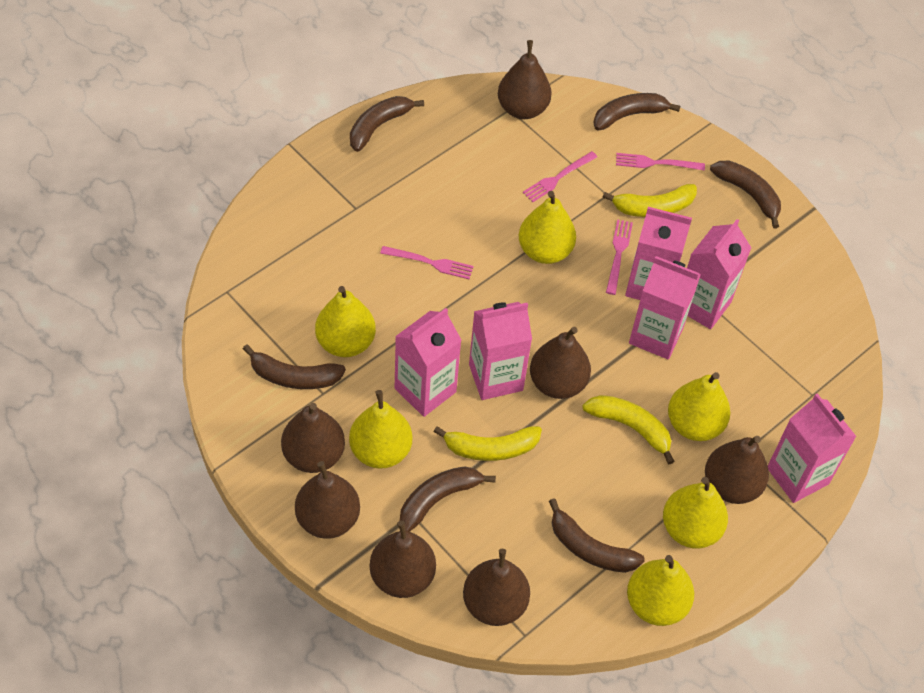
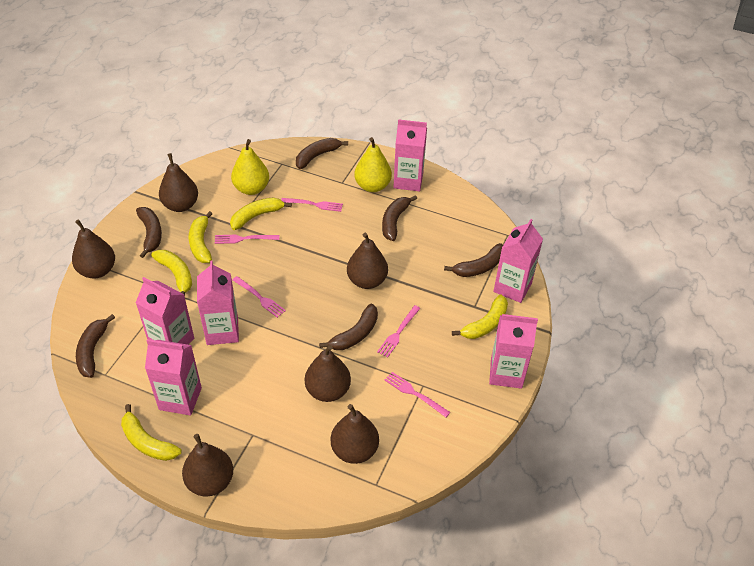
brown pear: 7 -> 6
pink fork: 4 -> 5
yellow banana: 3 -> 5
yellow pear: 6 -> 2

